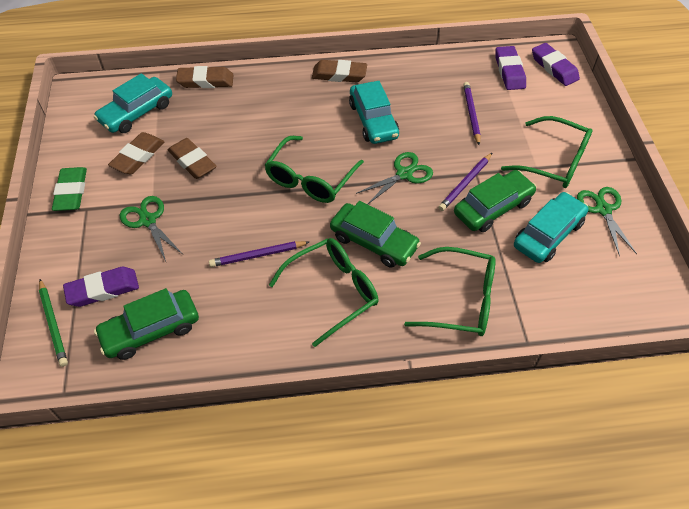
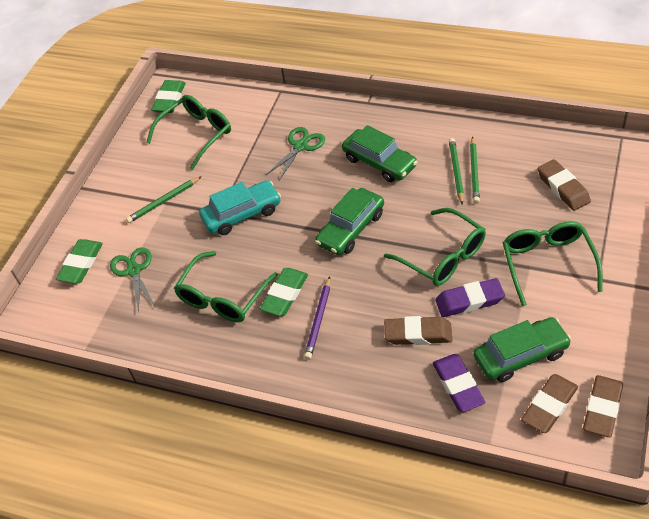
green eraser: 1 -> 3
green pencil: 1 -> 3
green scissors: 3 -> 2
purple eraser: 3 -> 2
purple pencil: 3 -> 1
turquoise car: 3 -> 1

